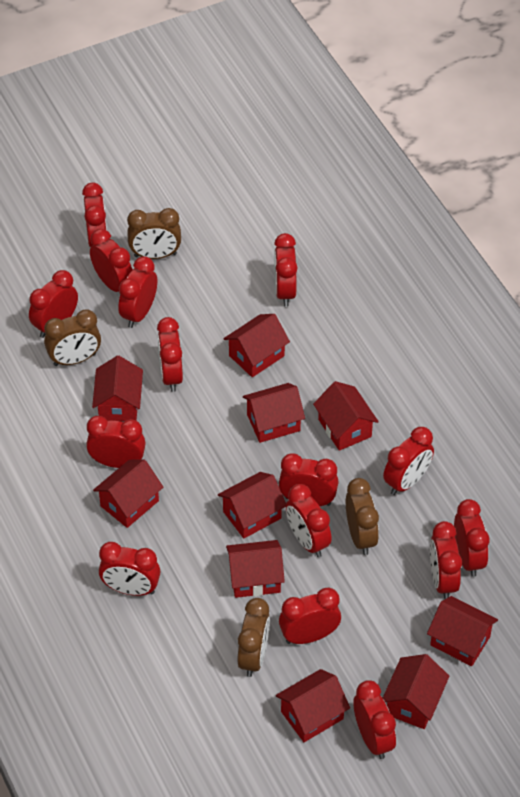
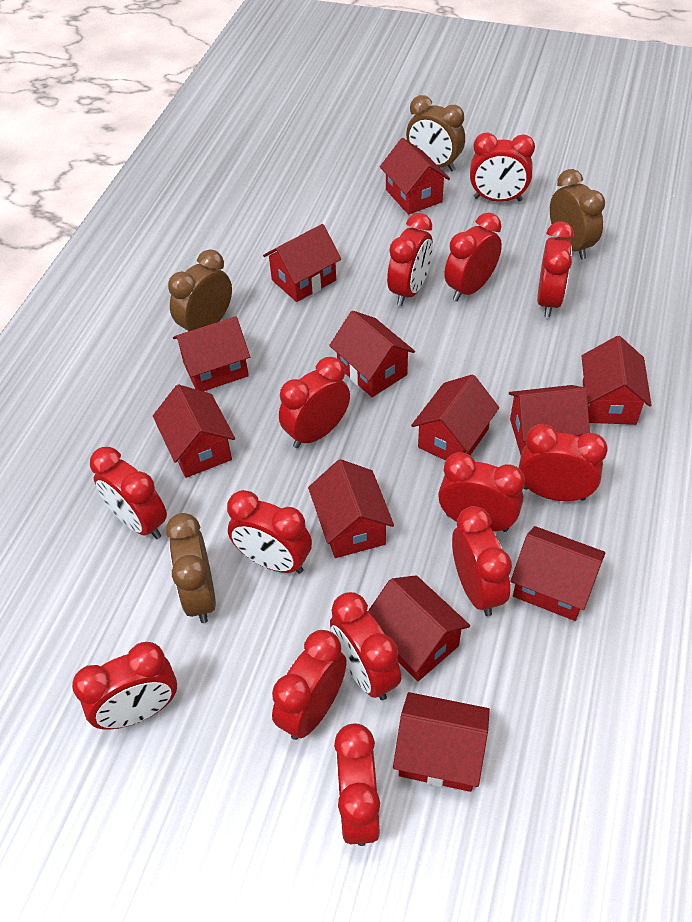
red clock: 15 -> 14
red house: 10 -> 12

